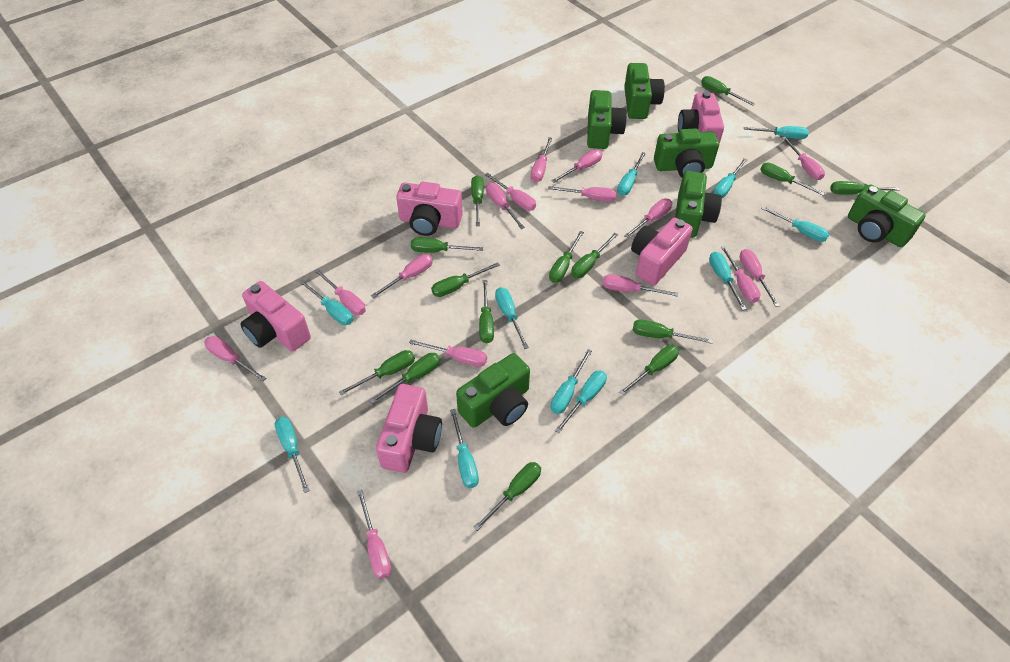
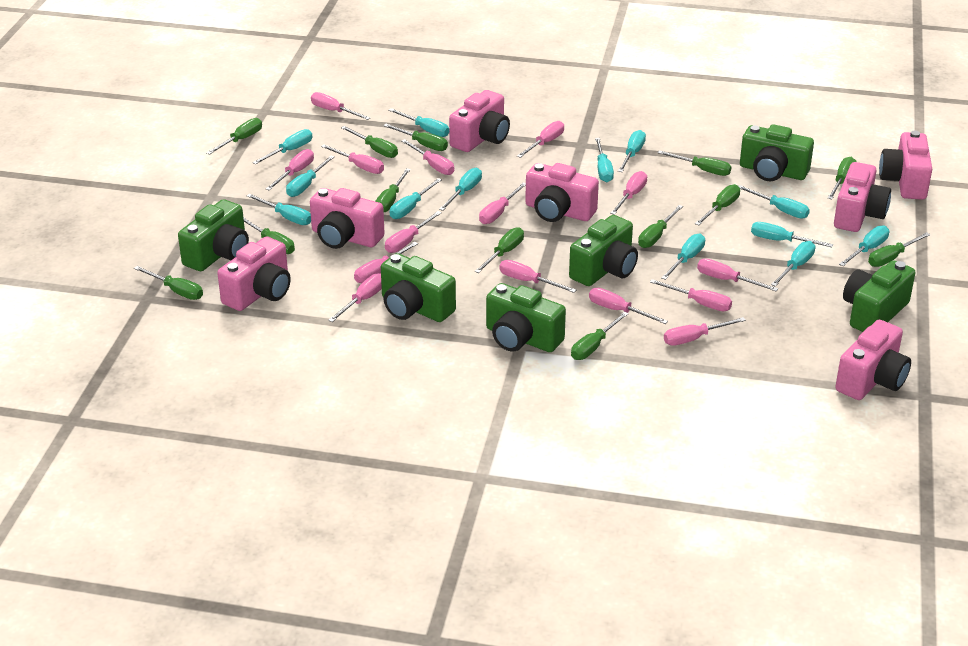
green screwdriver: 14 -> 13
pink camera: 5 -> 7
turquoise screwdriver: 11 -> 13

